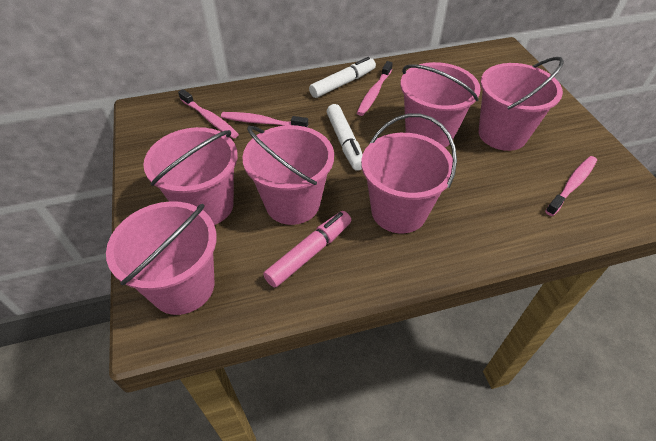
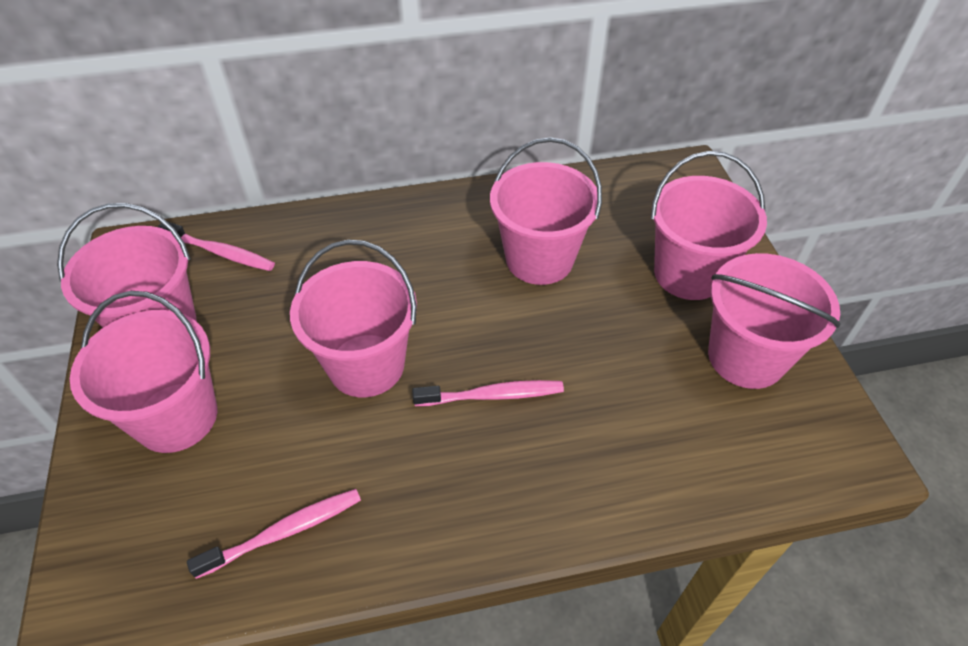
pink marker: 1 -> 0
pink toothbrush: 4 -> 3
white marker: 2 -> 0

